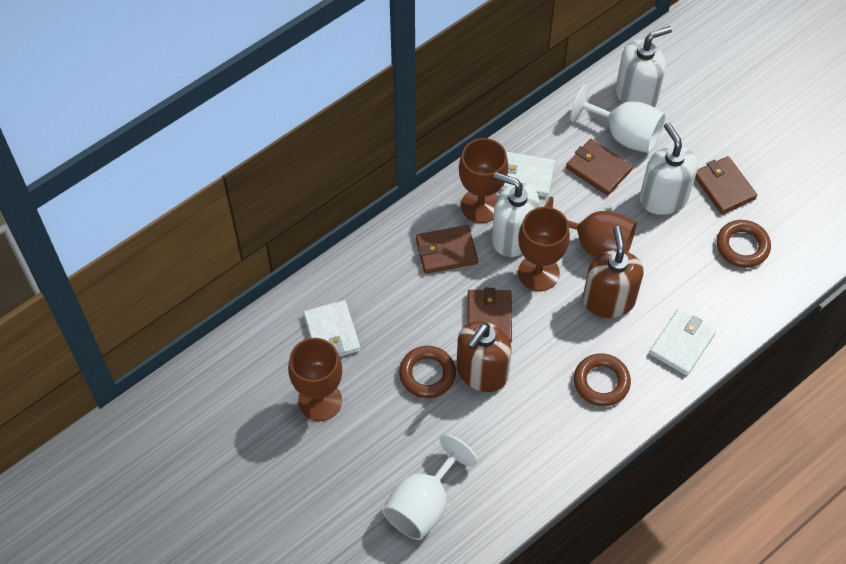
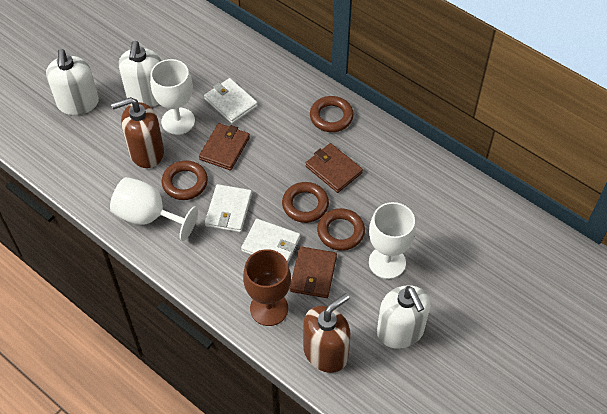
brown goblet: 4 -> 1
brown ring: 3 -> 4
brown wallet: 4 -> 3
white goblet: 2 -> 3

